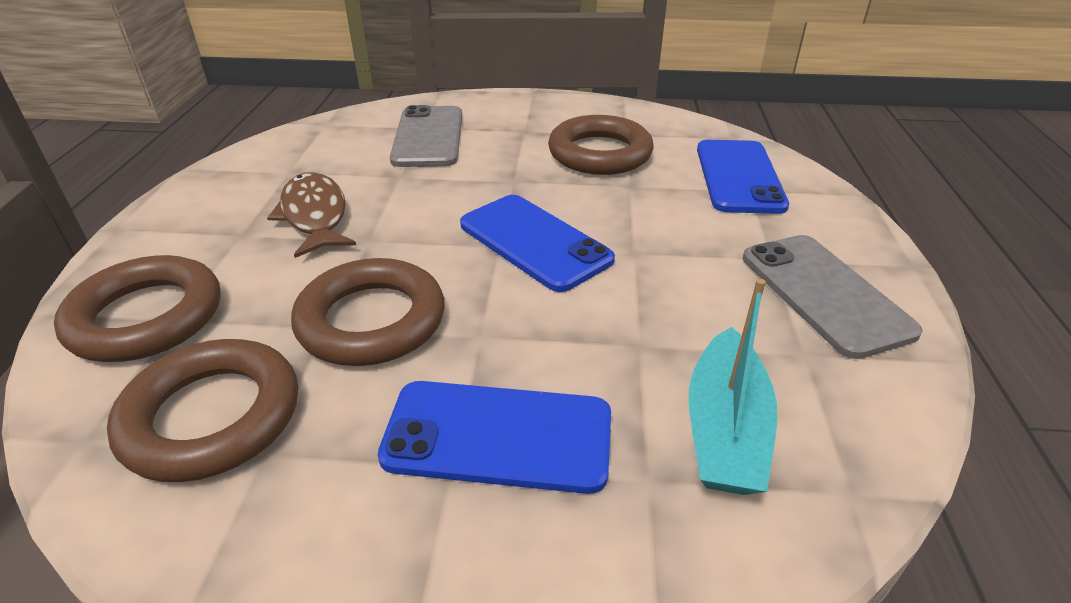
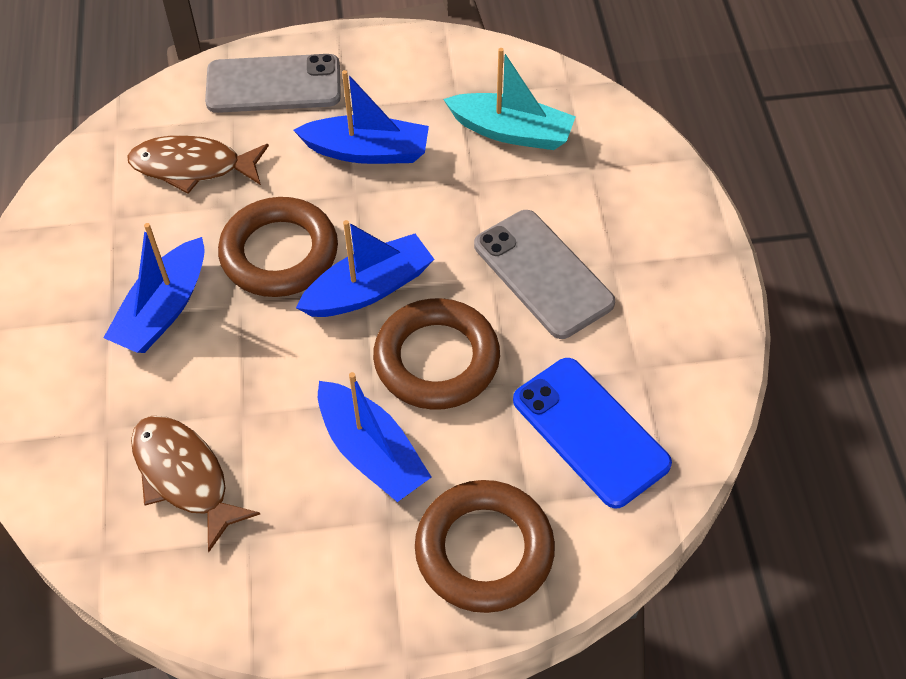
blue boat: 0 -> 4
blue phone: 3 -> 1
brown fish: 1 -> 2
brown ring: 4 -> 3

